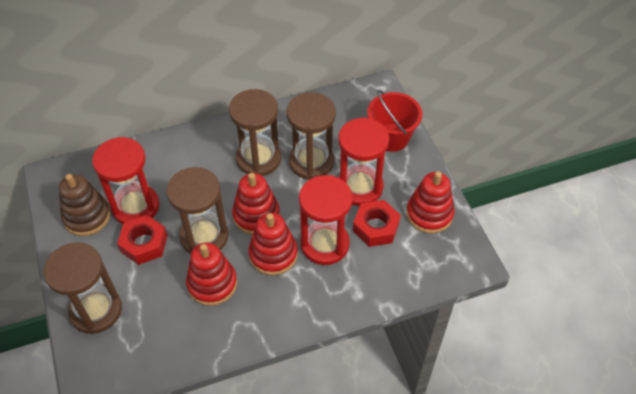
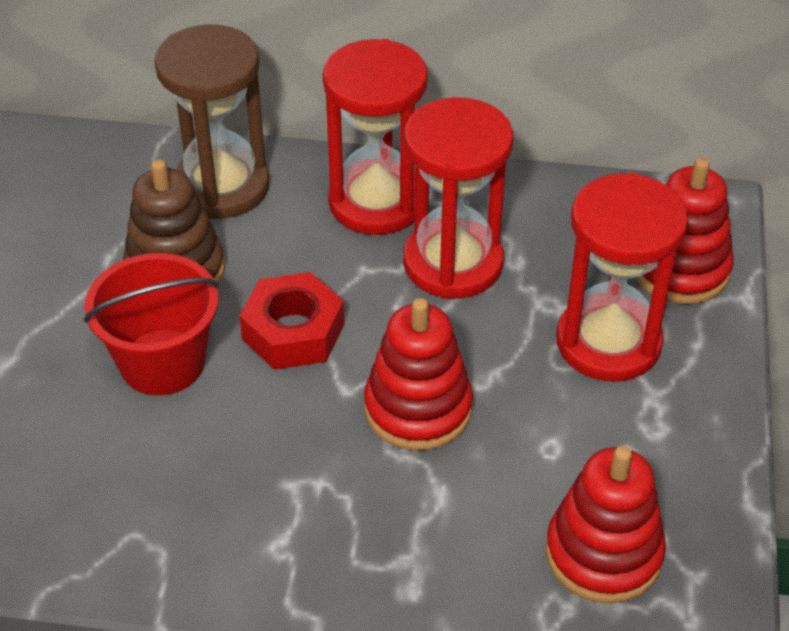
brown hourglass: 4 -> 1
red nut: 2 -> 1
red stacking toy: 4 -> 3

